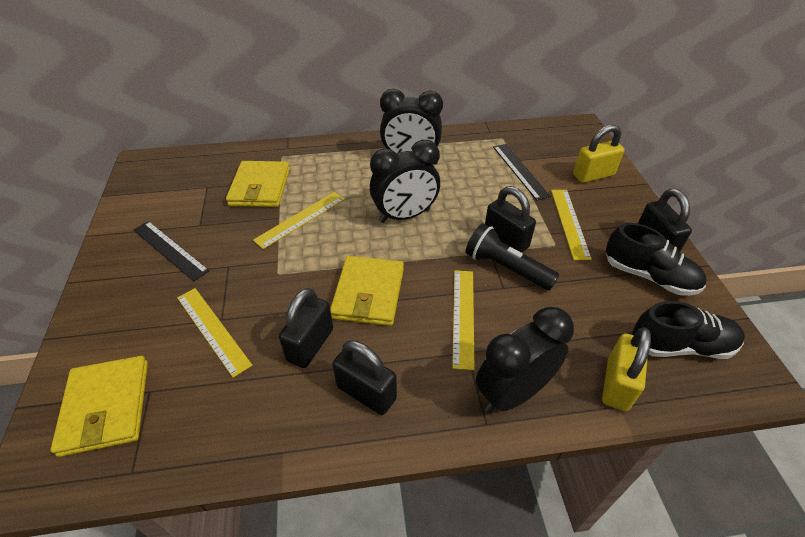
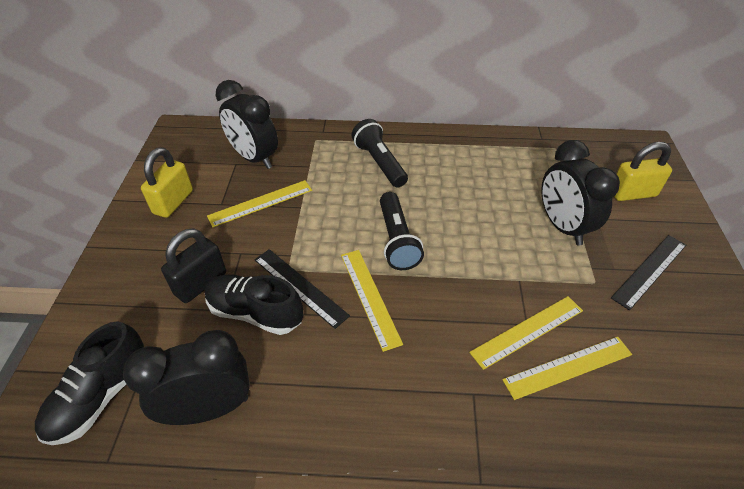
black flashlight: 1 -> 2
black padlock: 4 -> 1
yellow wallet: 3 -> 0

